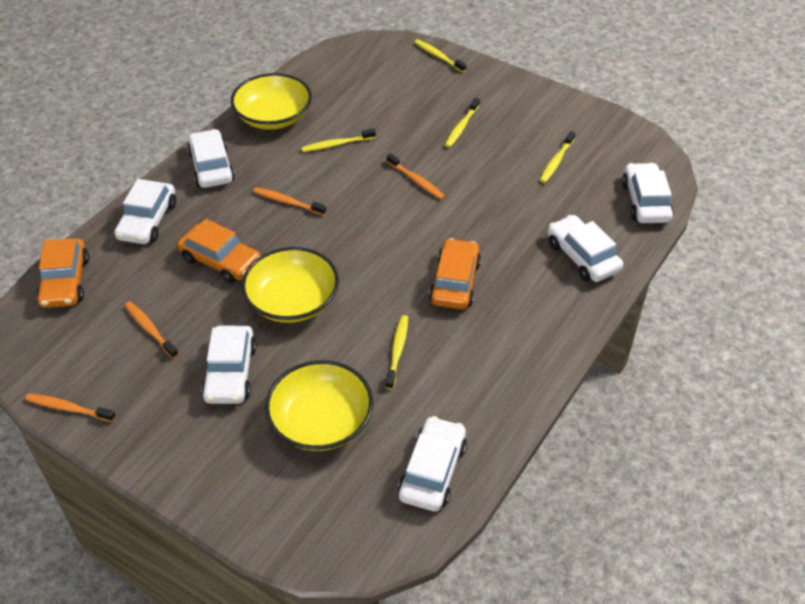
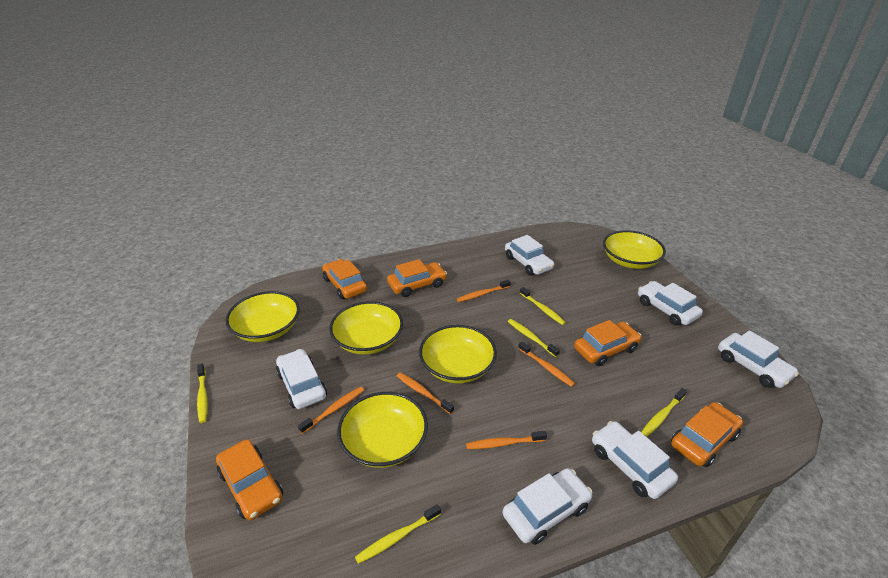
orange car: 3 -> 5
orange toothbrush: 4 -> 5
yellow bowl: 3 -> 5

